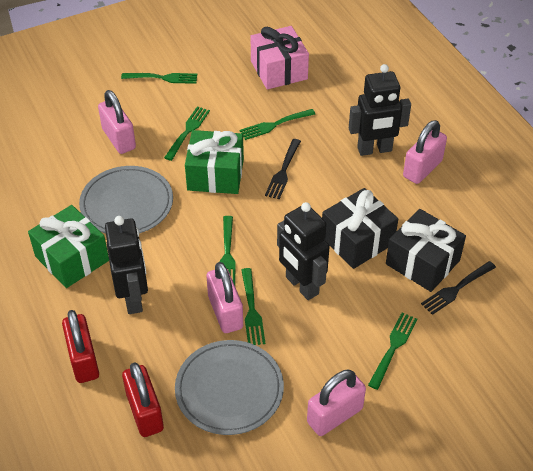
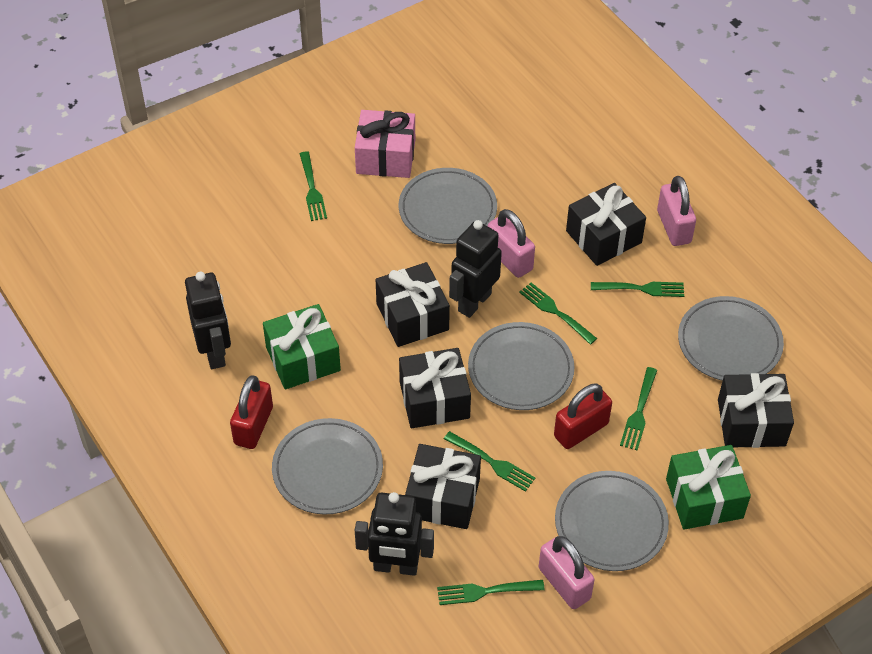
black fork: 2 -> 0
black gift: 2 -> 5
grey plate: 2 -> 5
pink padlock: 4 -> 3

